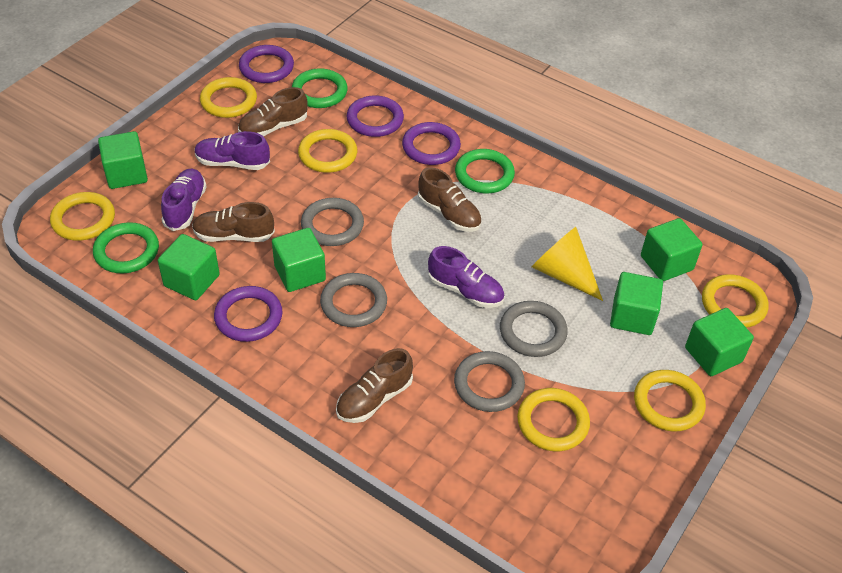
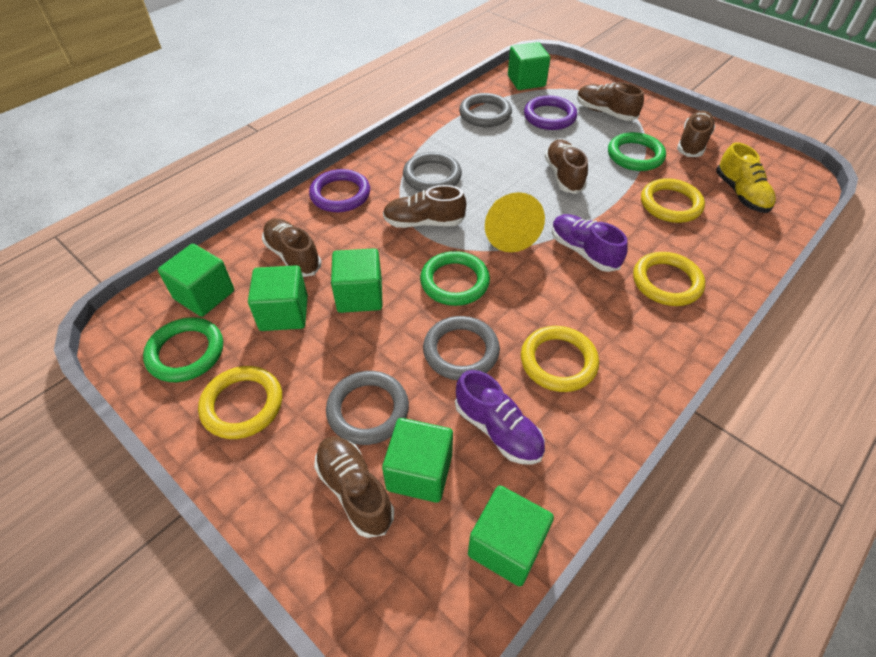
brown shoe: 4 -> 6
purple ring: 4 -> 2
purple shoe: 3 -> 2
yellow ring: 6 -> 4
yellow shoe: 0 -> 1

